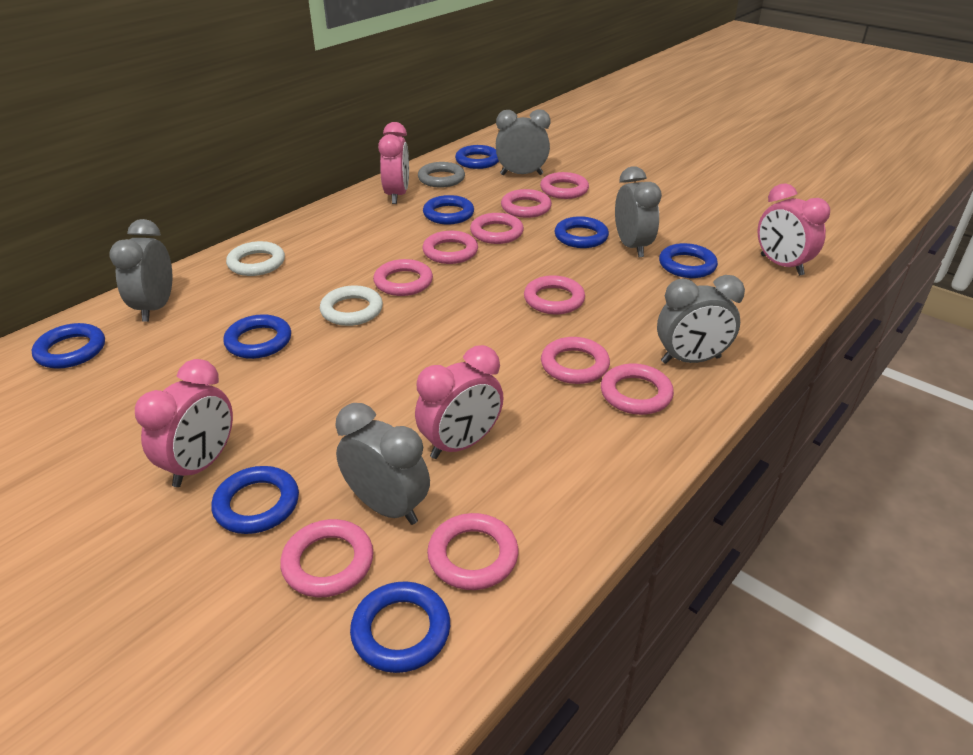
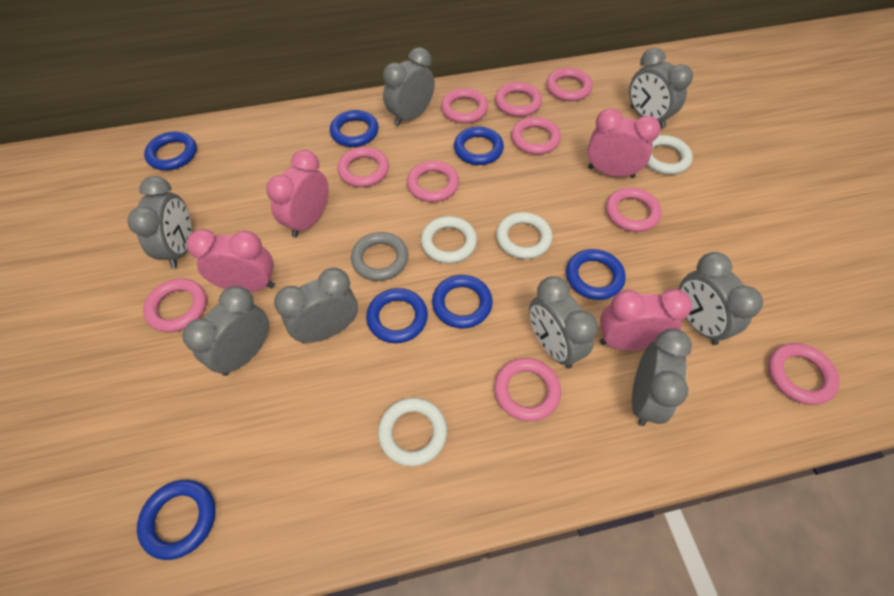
blue ring: 8 -> 7
grey clock: 5 -> 8
white ring: 2 -> 4

